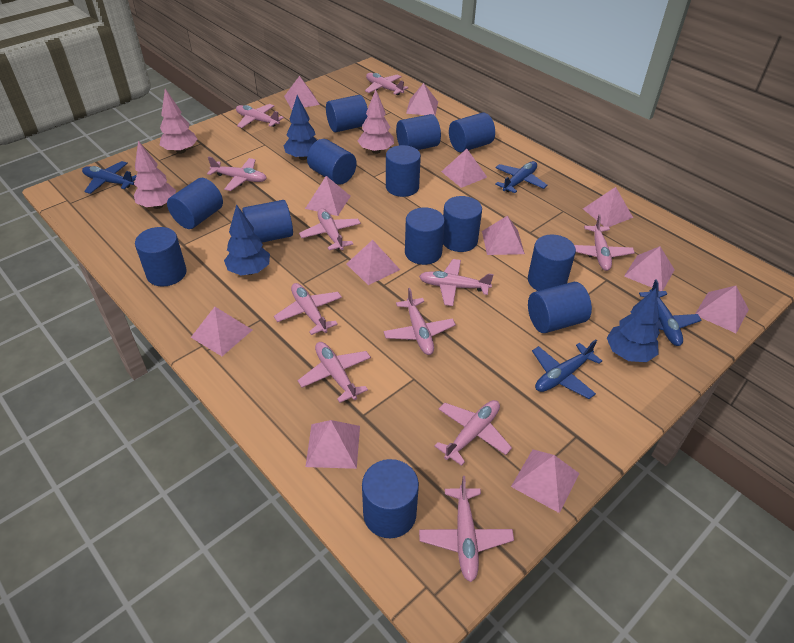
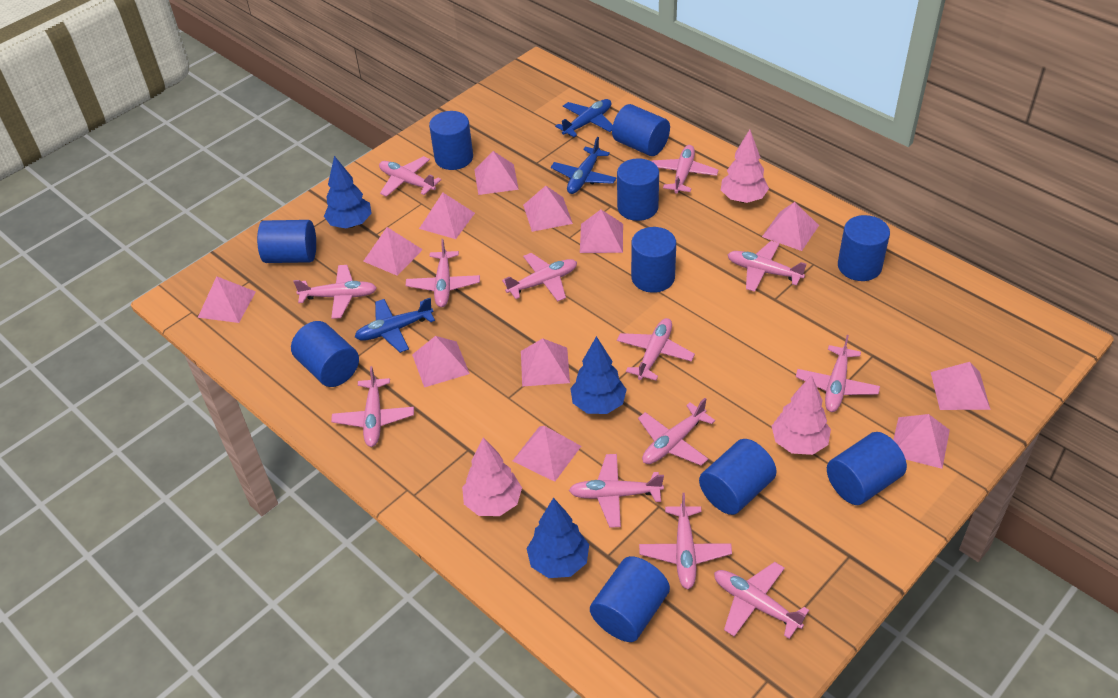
blue cylinder: 13 -> 10
blue plane: 4 -> 3
pink plane: 11 -> 13

